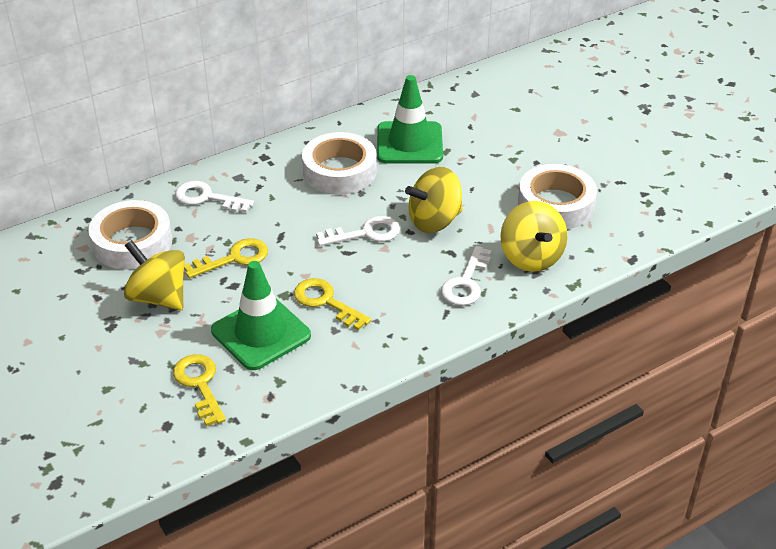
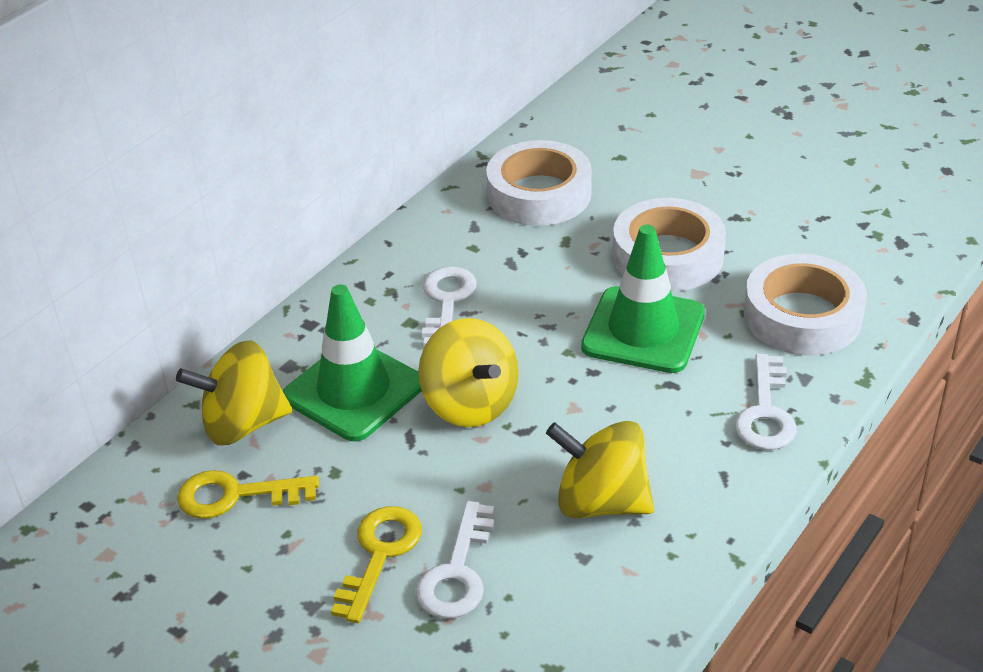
yellow key: 3 -> 2

